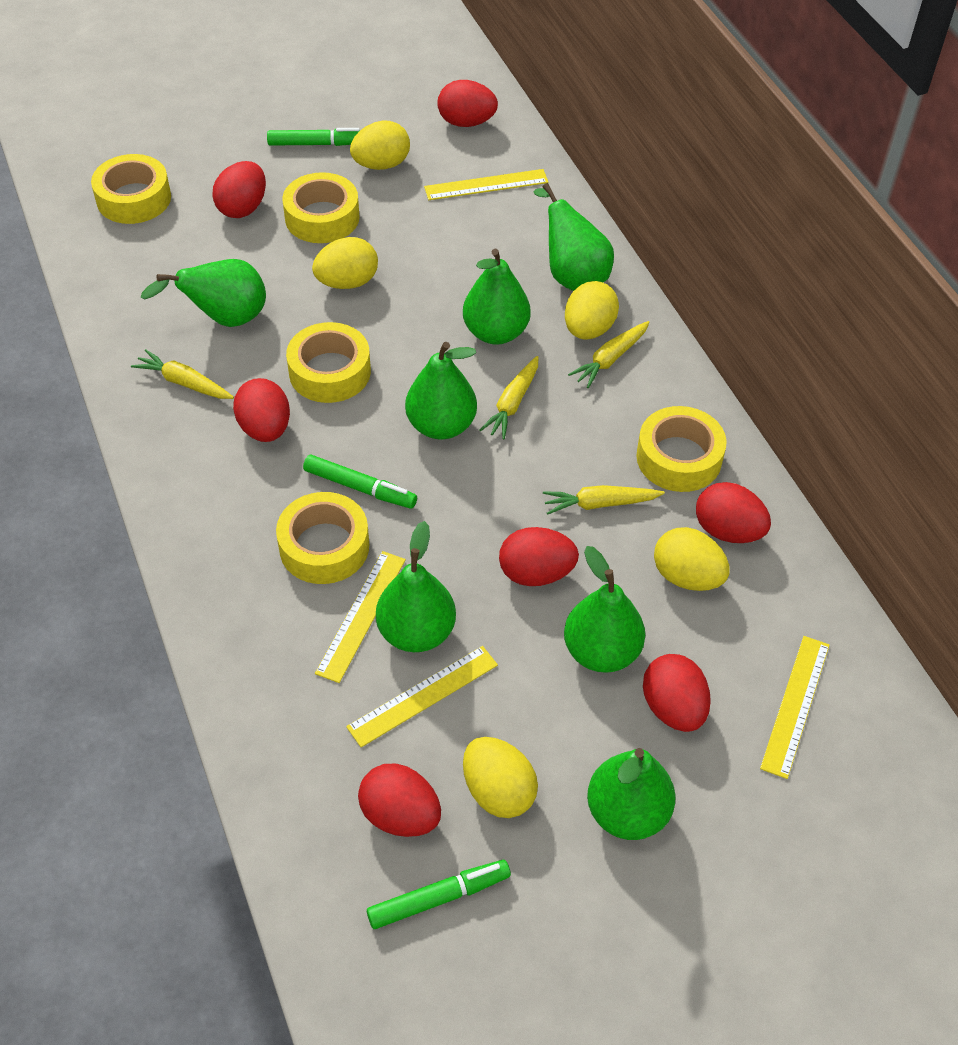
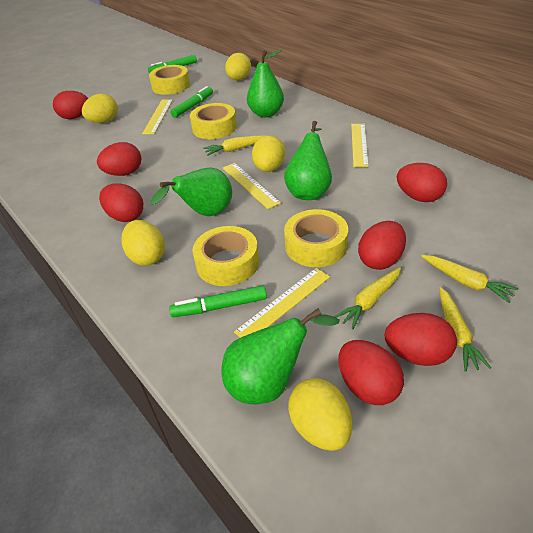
green pear: 7 -> 4
yellow tape: 5 -> 4

